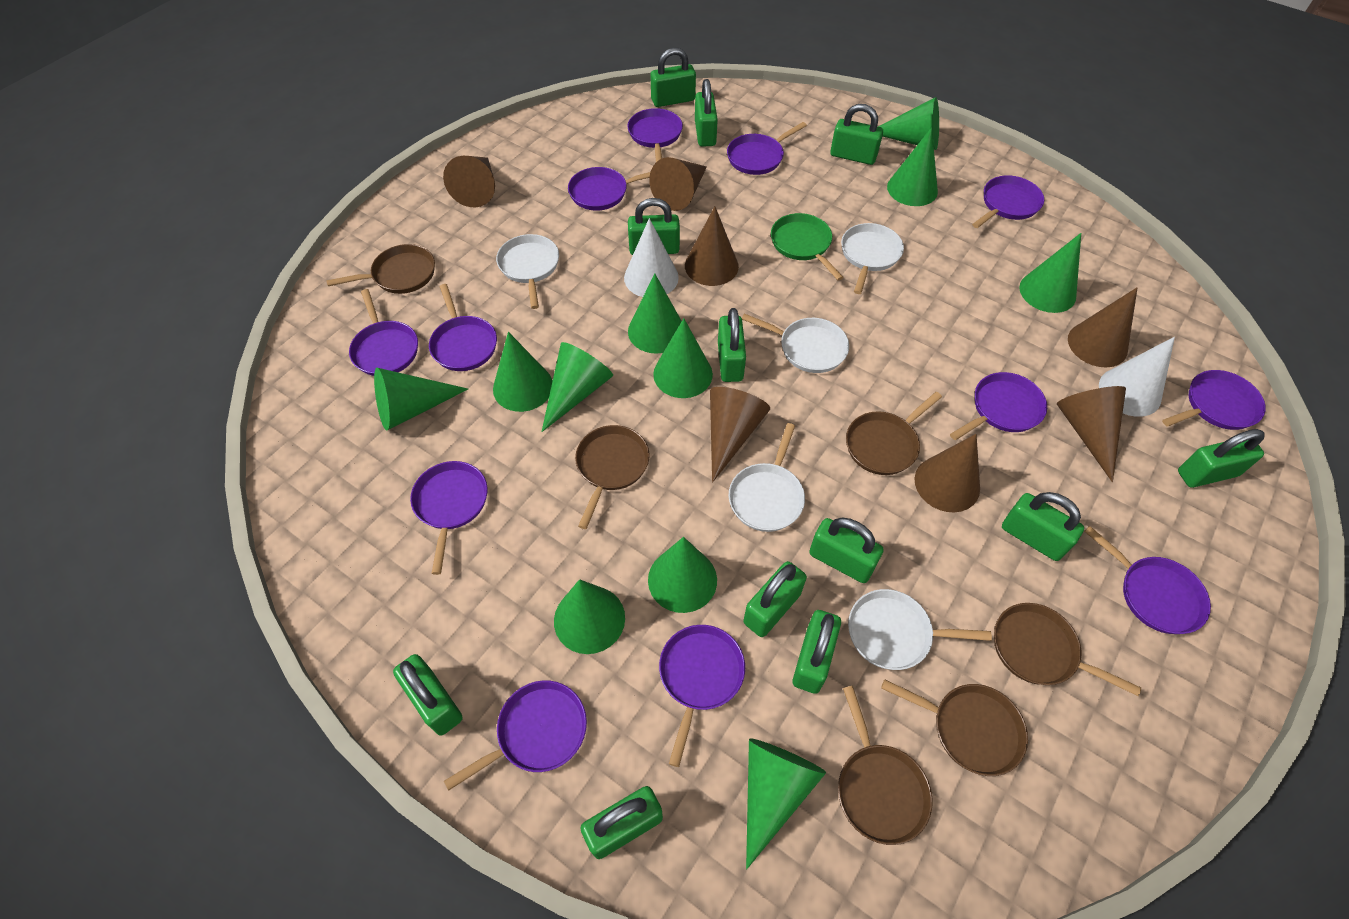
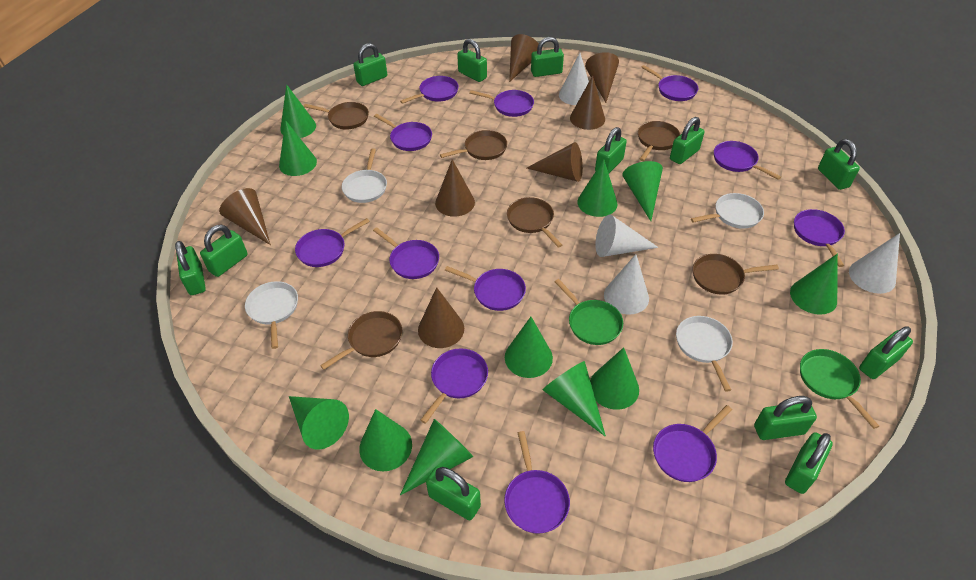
green pan: 1 -> 2
white cone: 2 -> 4
white pan: 5 -> 4

